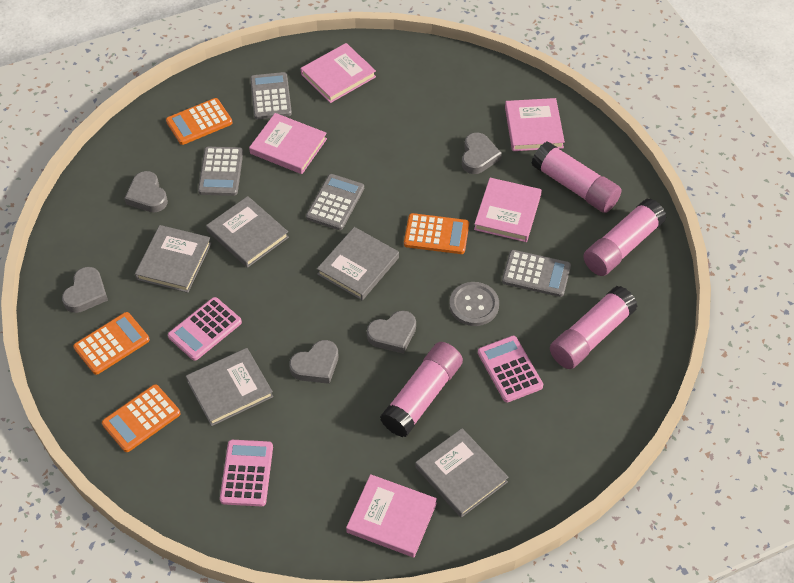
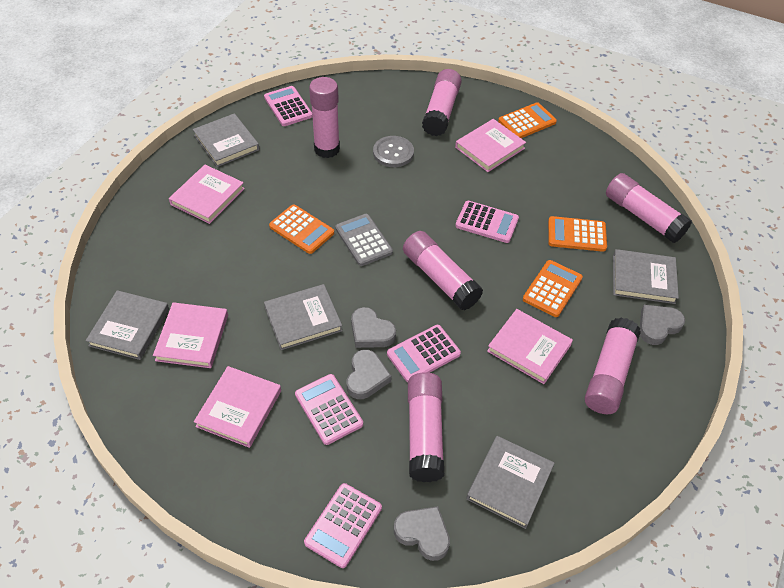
grey calculator: 4 -> 1
grey heart: 5 -> 4
pink calculator: 3 -> 5
pink glue stick: 4 -> 6

